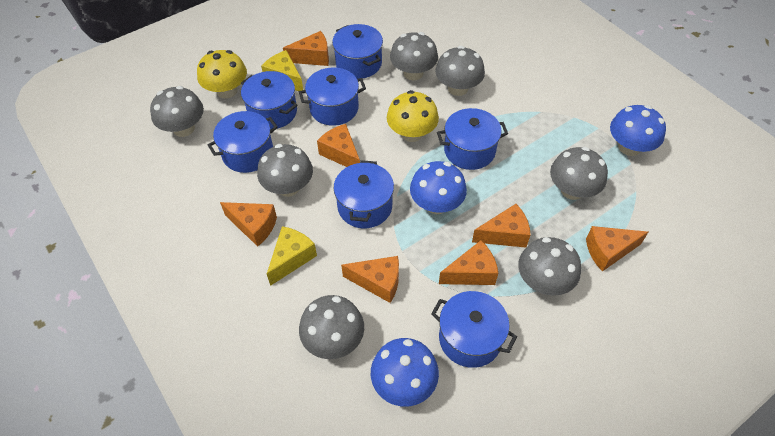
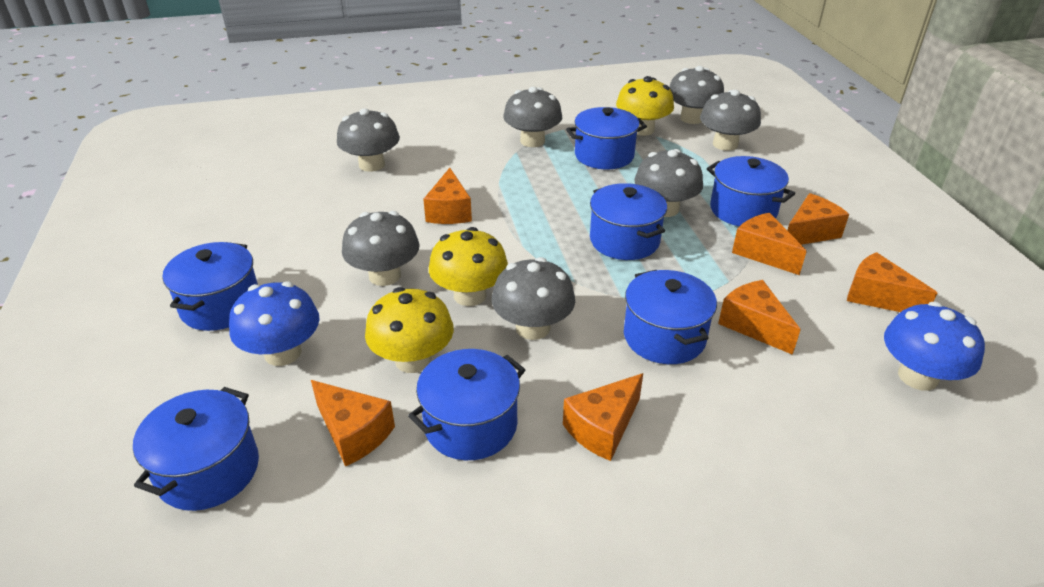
blue mushroom: 3 -> 2
yellow cheese: 2 -> 0
yellow mushroom: 2 -> 3

